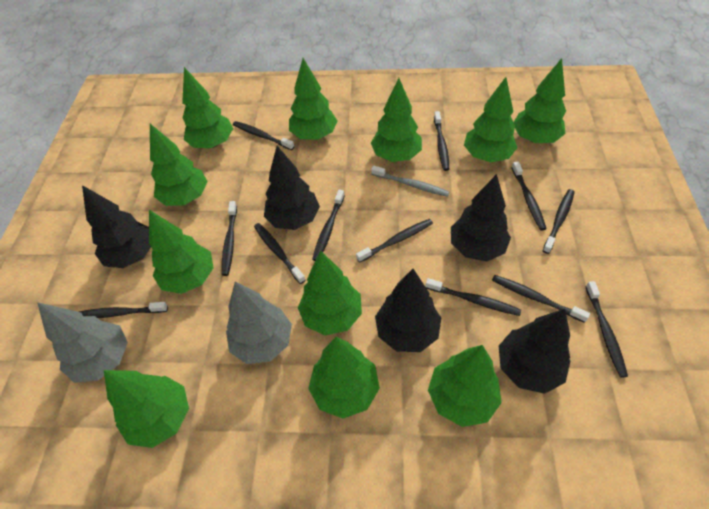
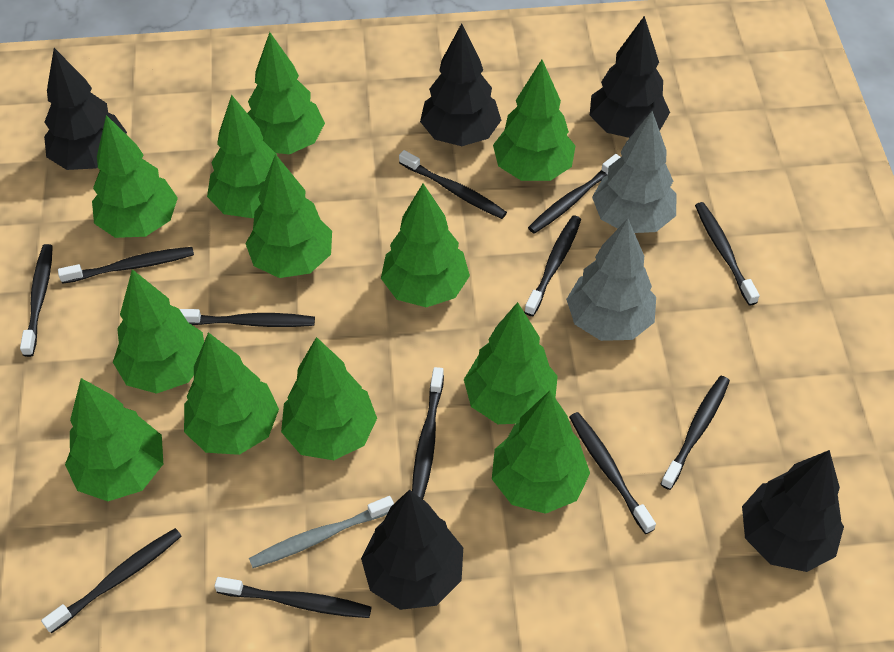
green tree: 11 -> 12

